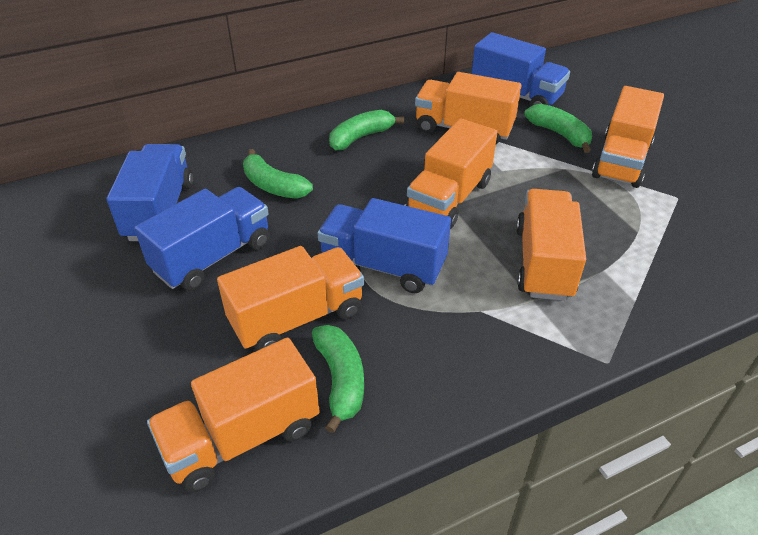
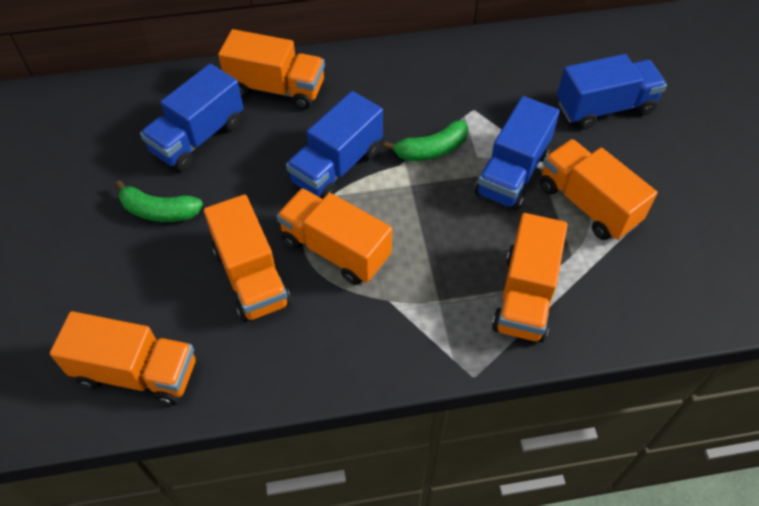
green banana: 4 -> 2

